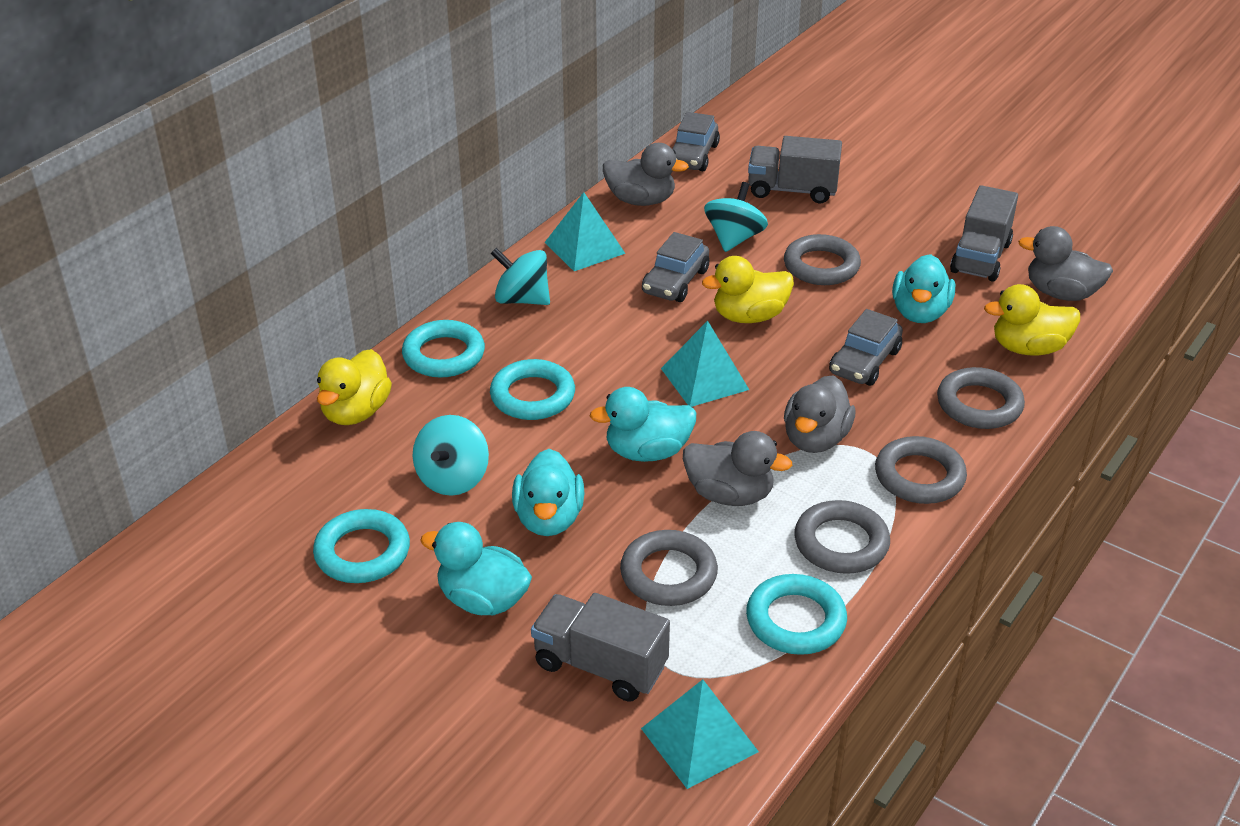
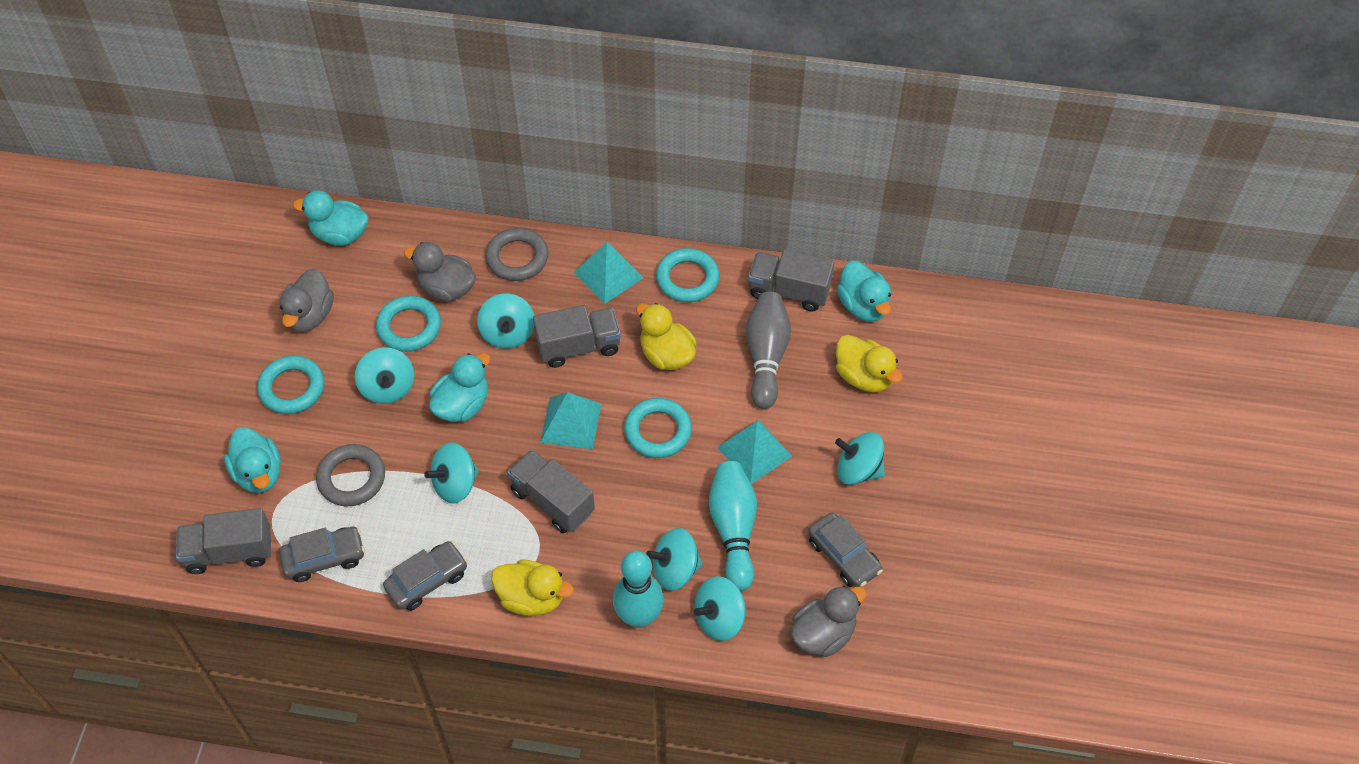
grey bowling pin: 0 -> 1
grey duck: 4 -> 3
grey ring: 5 -> 2
grey truck: 3 -> 4
turquoise bowling pin: 0 -> 2
turquoise spinning top: 3 -> 6

